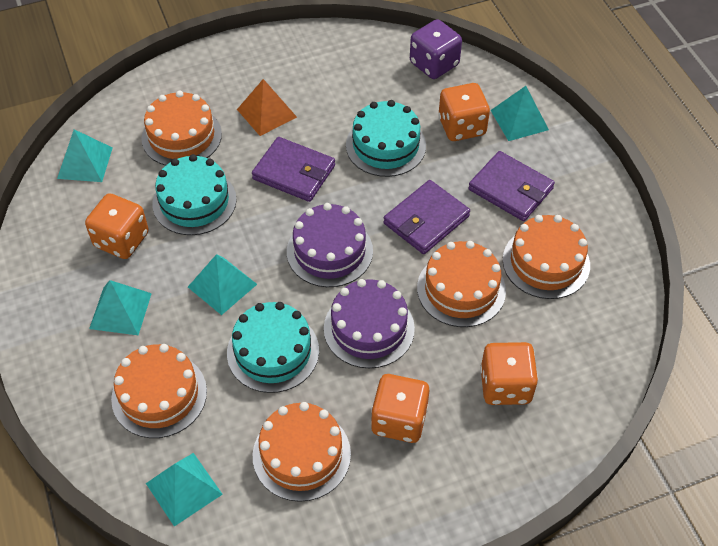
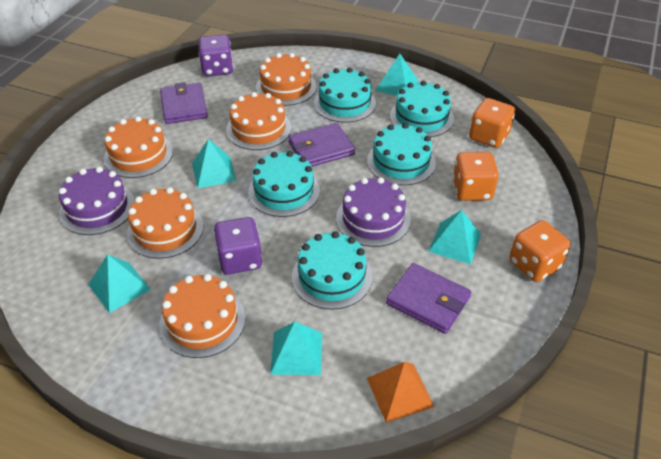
orange dice: 4 -> 3
purple dice: 1 -> 2
turquoise cake: 3 -> 5

